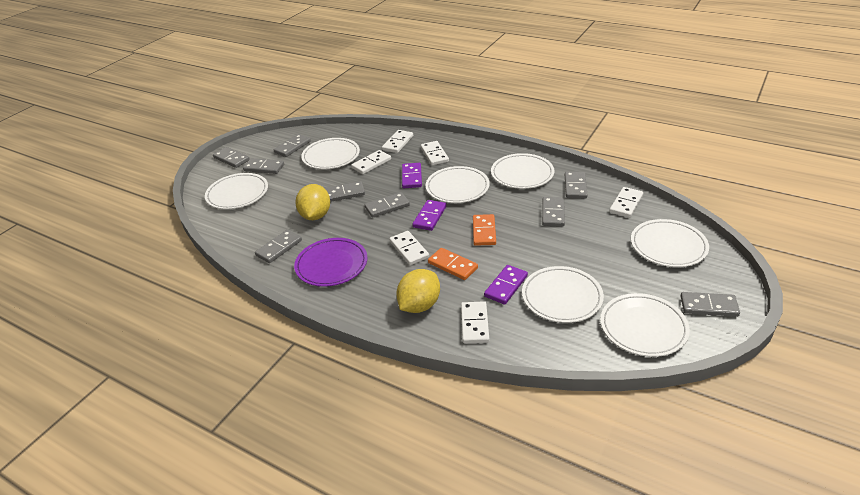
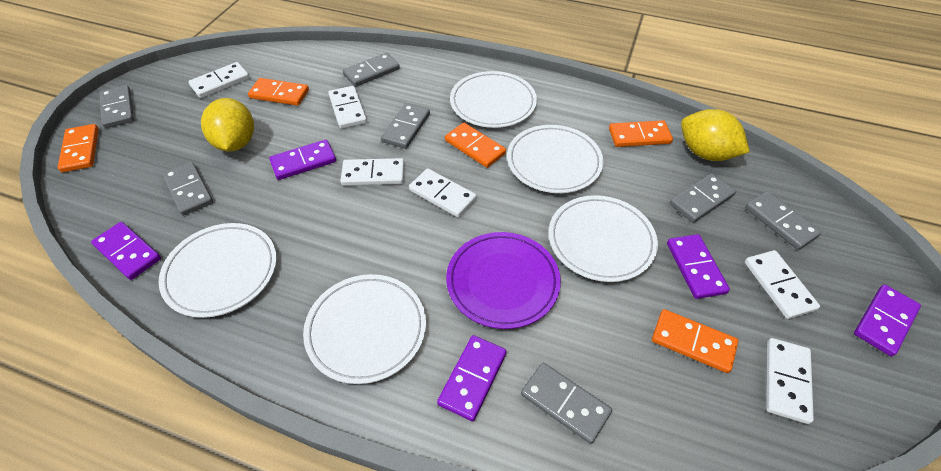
grey domino: 9 -> 7
orange domino: 2 -> 5
purple domino: 3 -> 5
white plate: 7 -> 5

